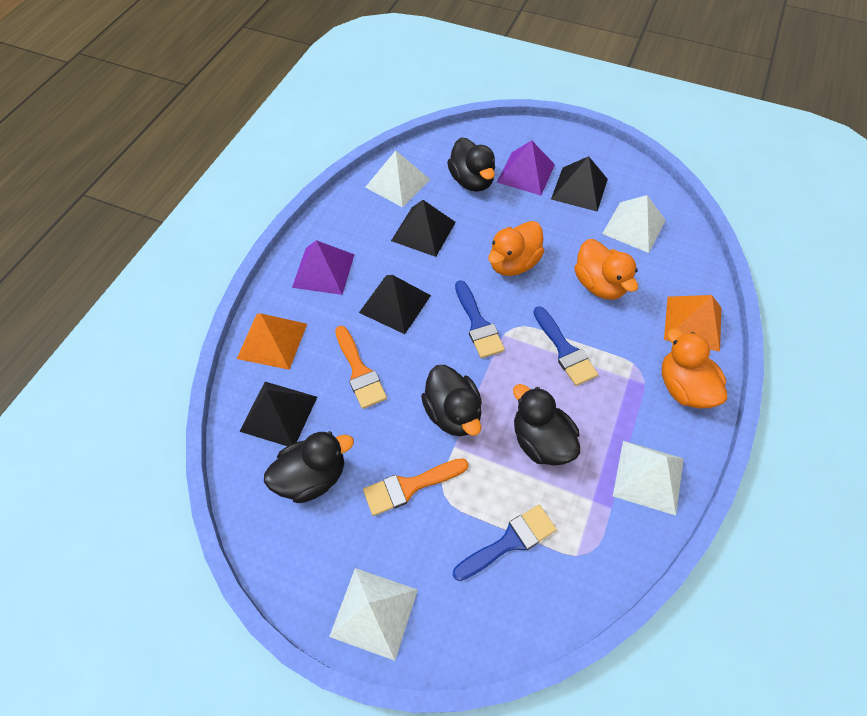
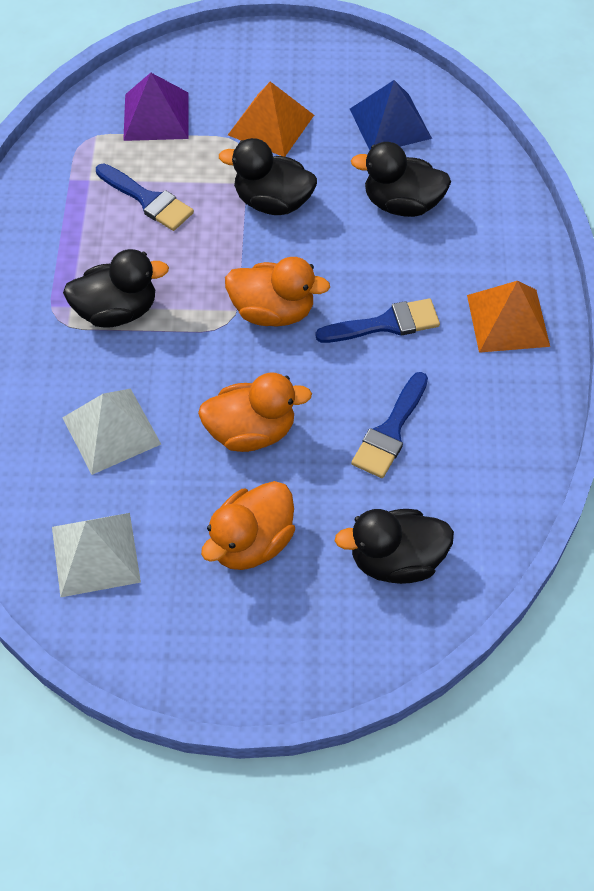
black pyramid: 4 -> 0
blue pyramid: 0 -> 1
orange brush: 2 -> 0
purple pyramid: 2 -> 1
white pyramid: 4 -> 2

